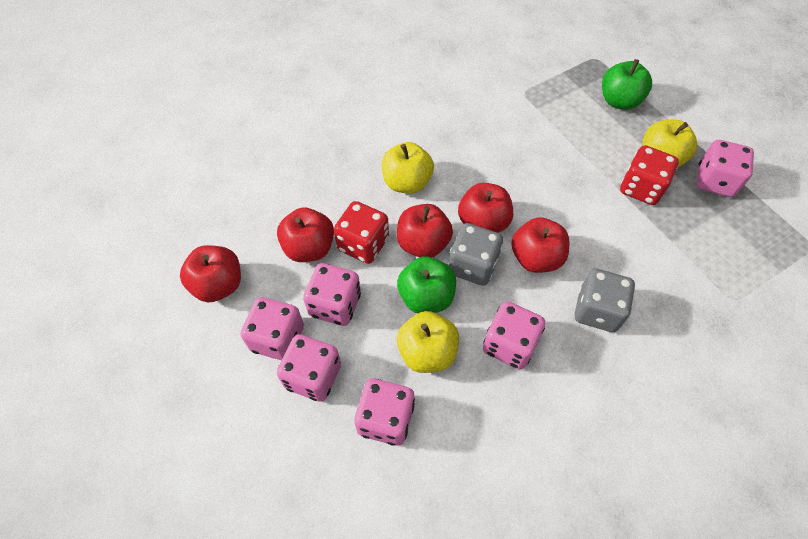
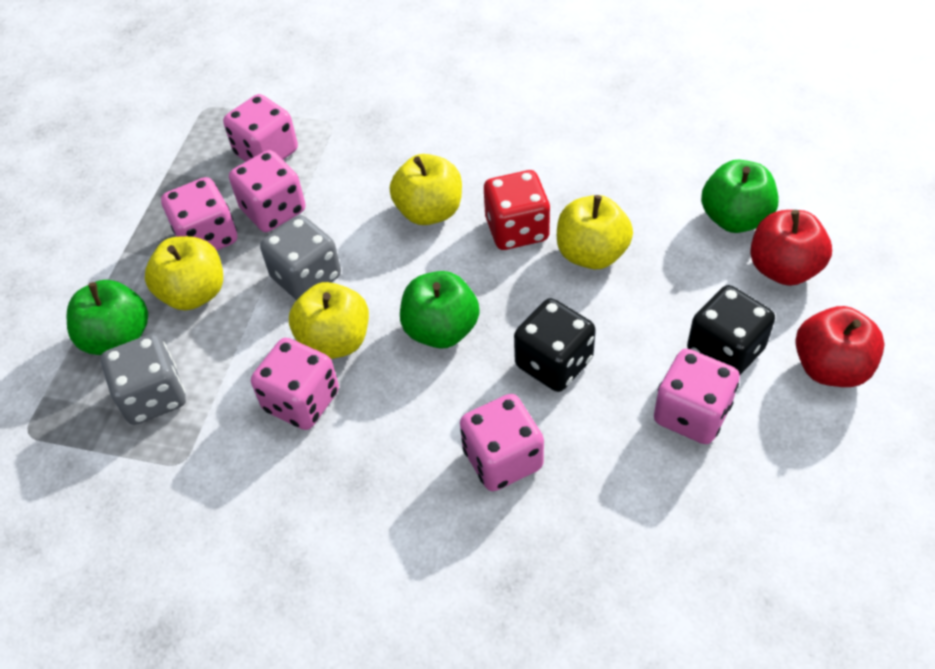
black dice: 0 -> 2
green apple: 2 -> 3
red apple: 5 -> 2
red dice: 2 -> 1
yellow apple: 3 -> 4

